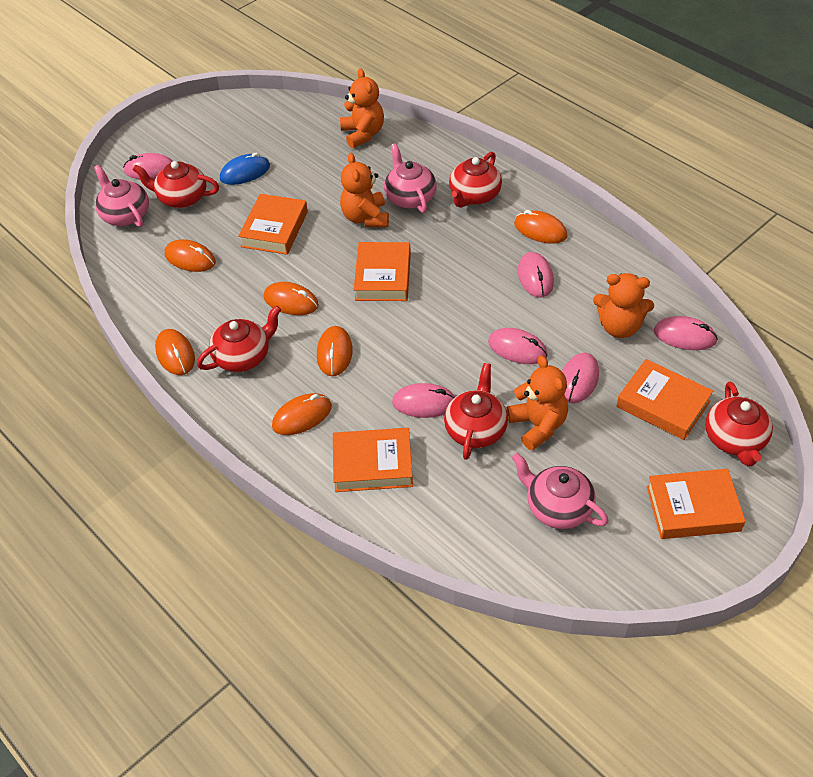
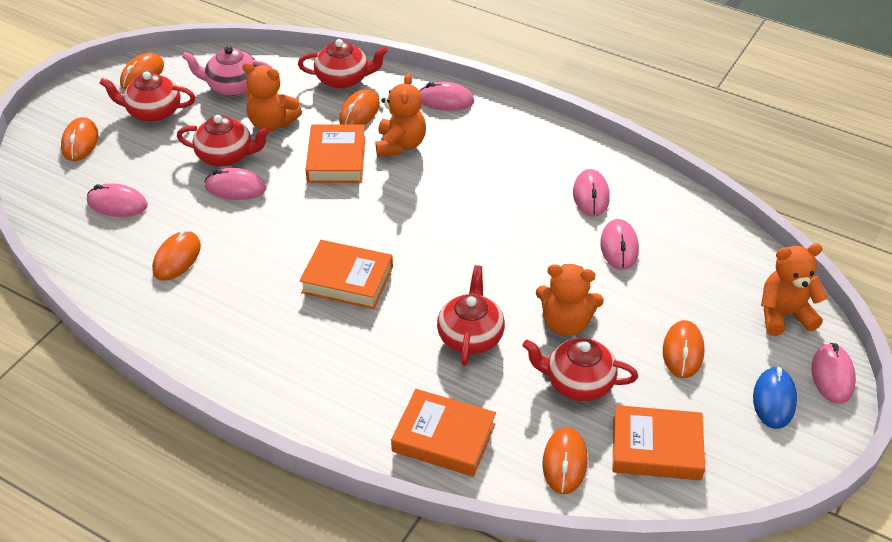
orange book: 5 -> 4
pink teapot: 3 -> 1

